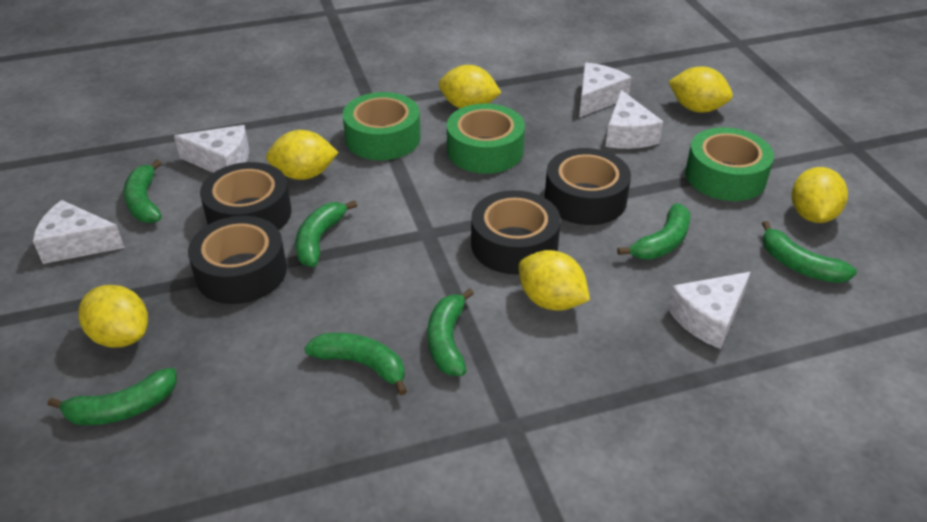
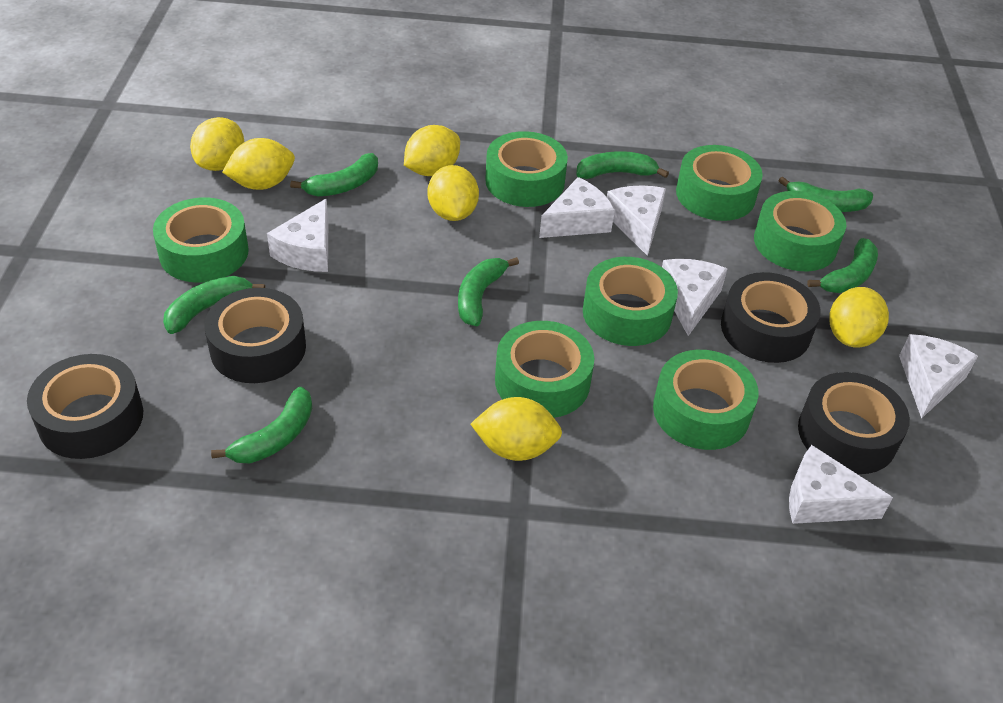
green tape: 3 -> 7
white cheese: 5 -> 6

